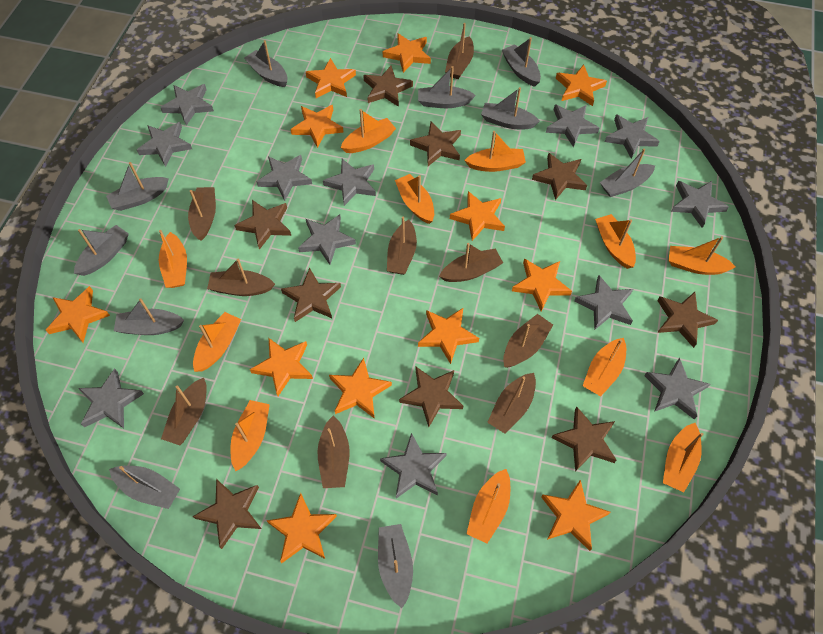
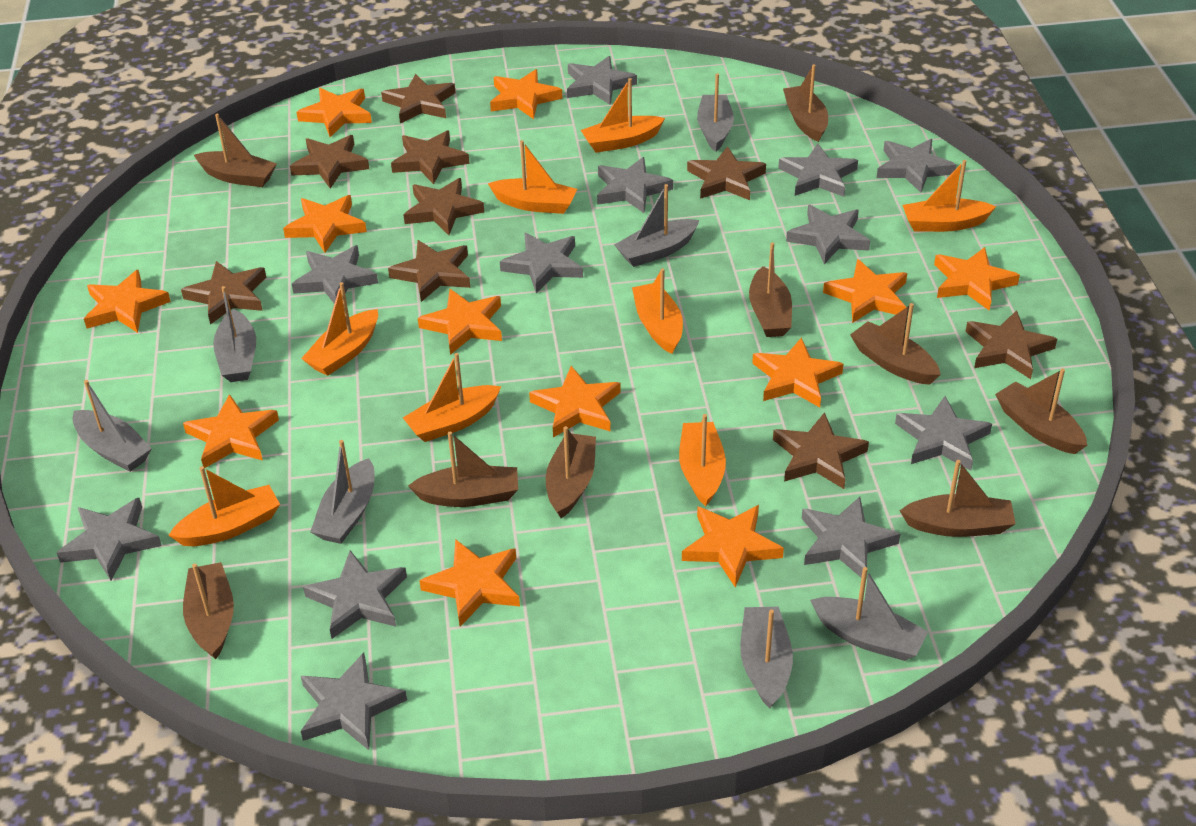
grey boat: 10 -> 7
orange boat: 11 -> 8

